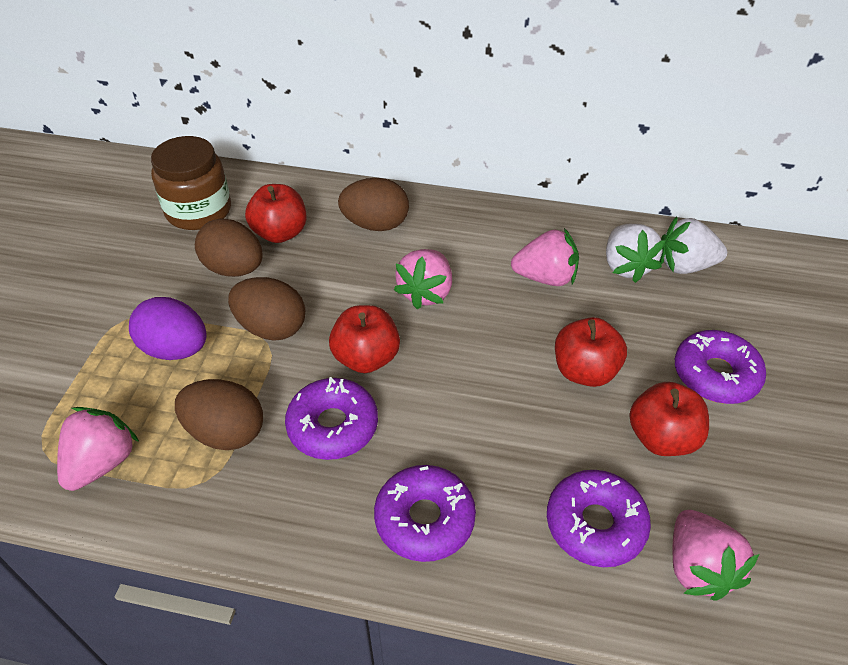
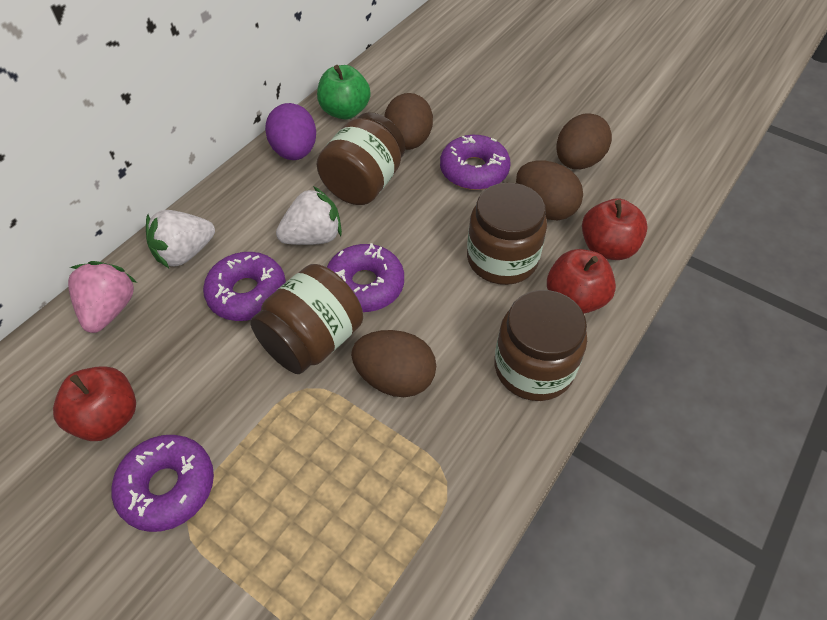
brown jar: 1 -> 4
green apple: 0 -> 1
pink strawberry: 4 -> 1
red apple: 4 -> 3

